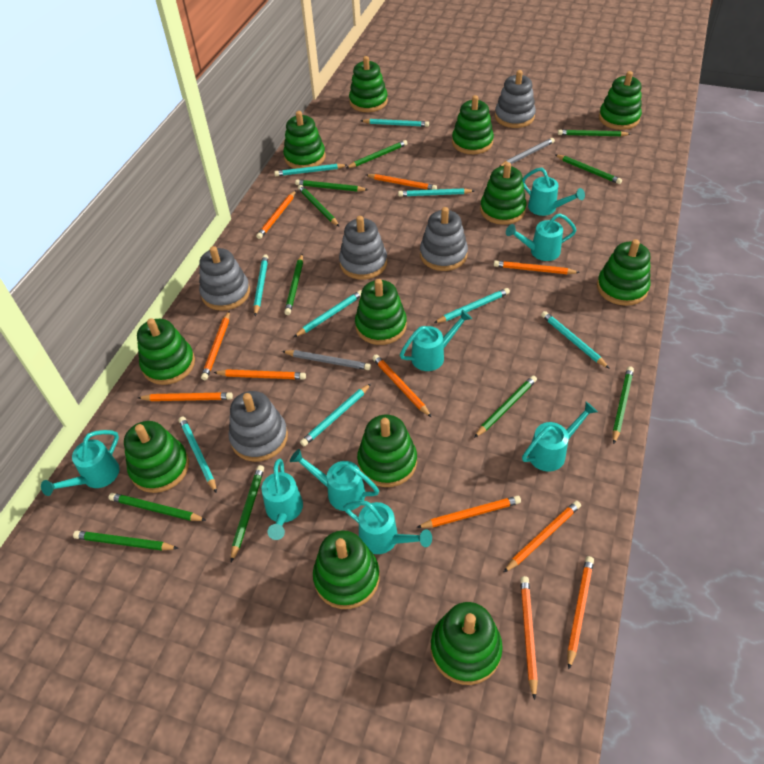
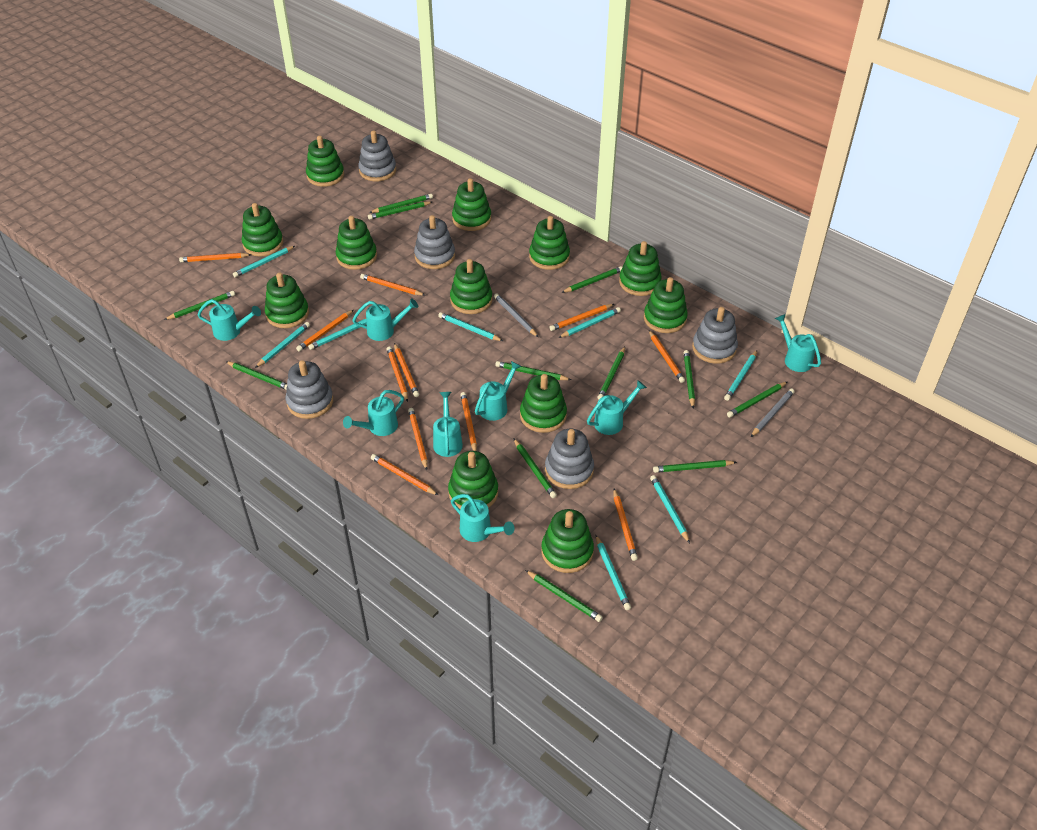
green pencil: 11 -> 12
turquoise pencil: 9 -> 8

